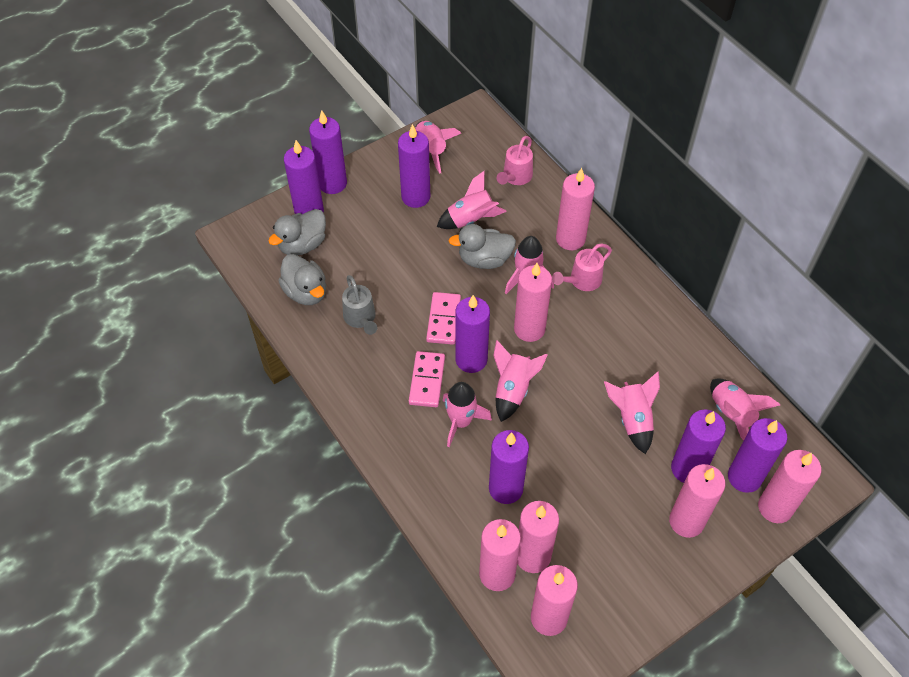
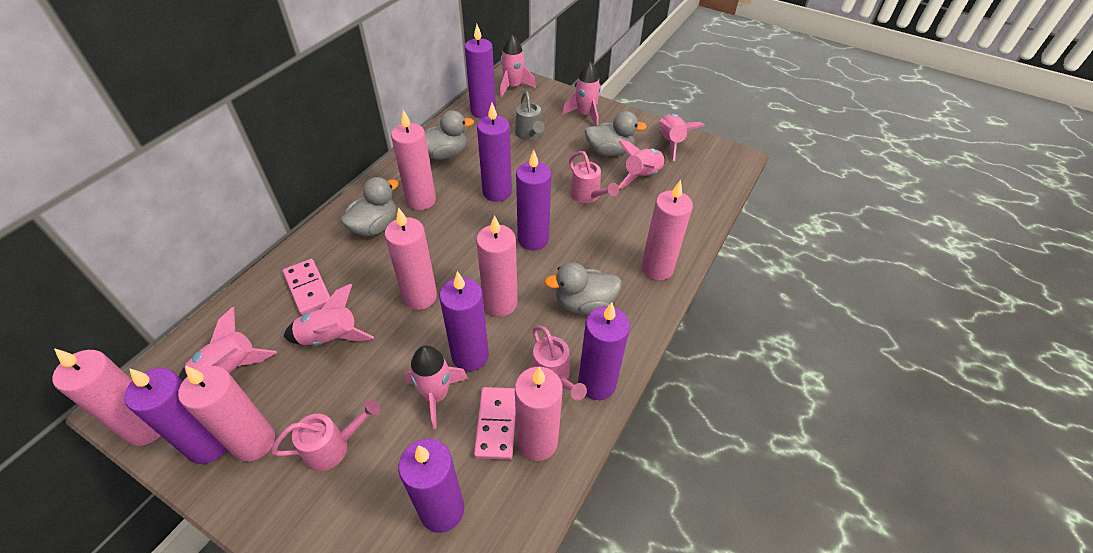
grey duck: 3 -> 4
pink watering can: 2 -> 3

